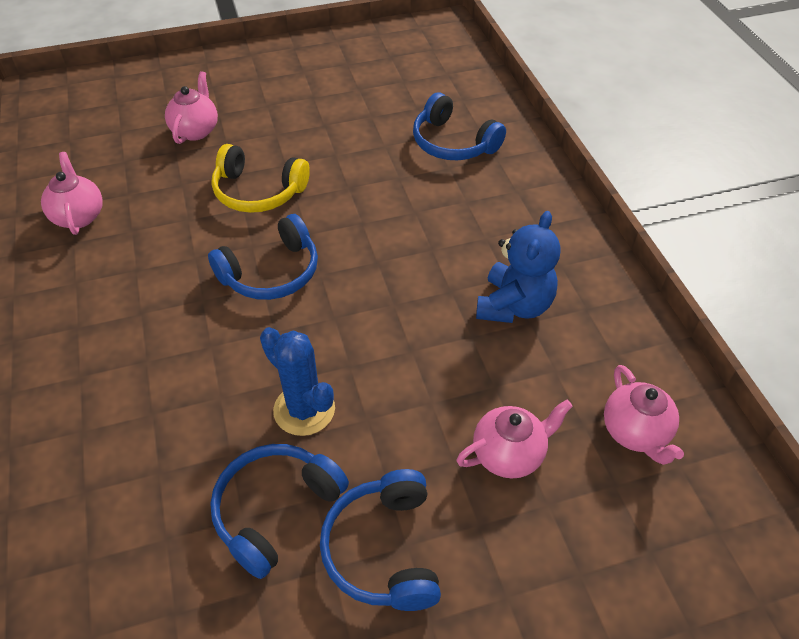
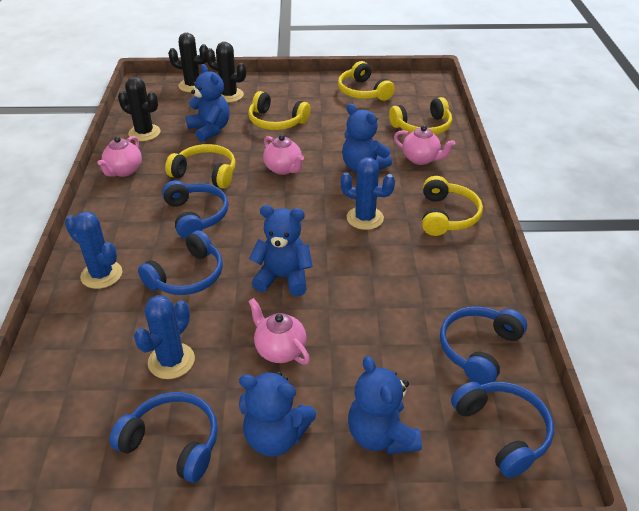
black cactus: 0 -> 3
blue cactus: 1 -> 3
blue headphones: 4 -> 5
blue teddy bear: 1 -> 5
yellow headphones: 1 -> 5

